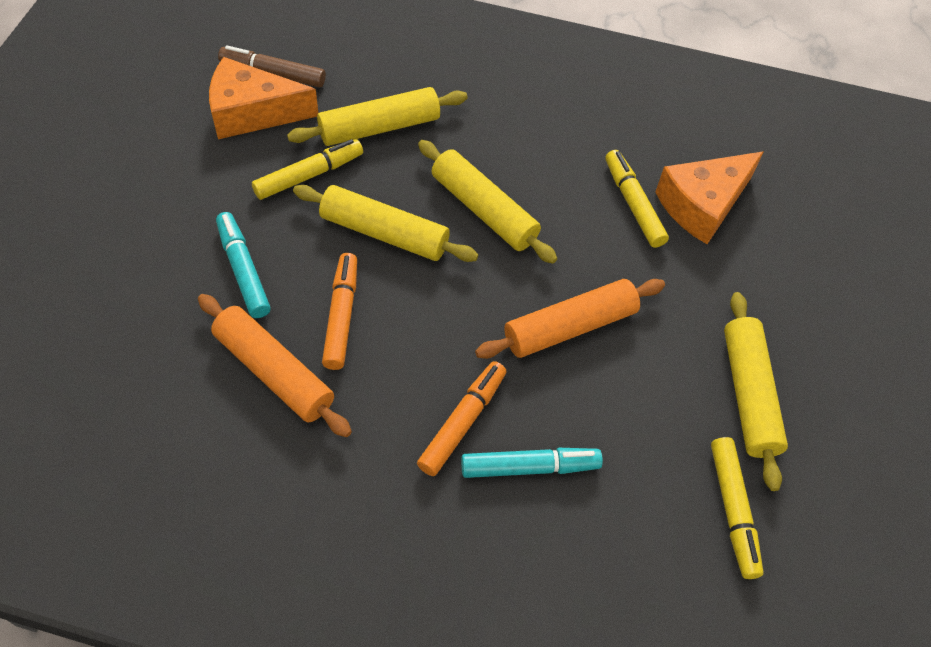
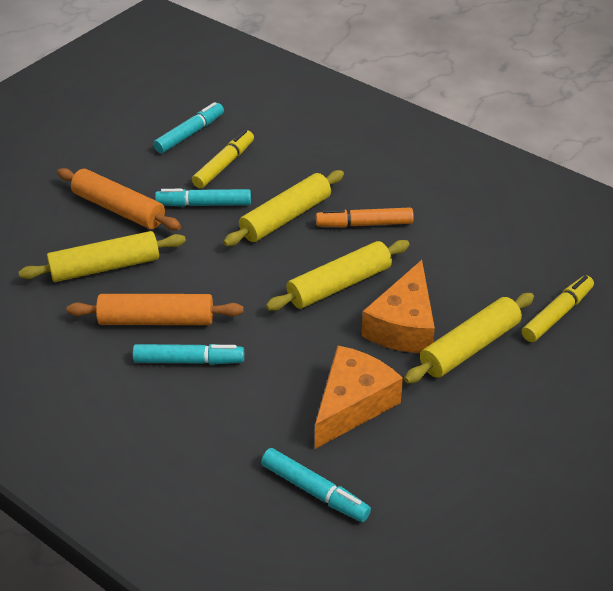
brown marker: 1 -> 0
orange marker: 2 -> 1
turquoise marker: 2 -> 4
yellow marker: 3 -> 2

